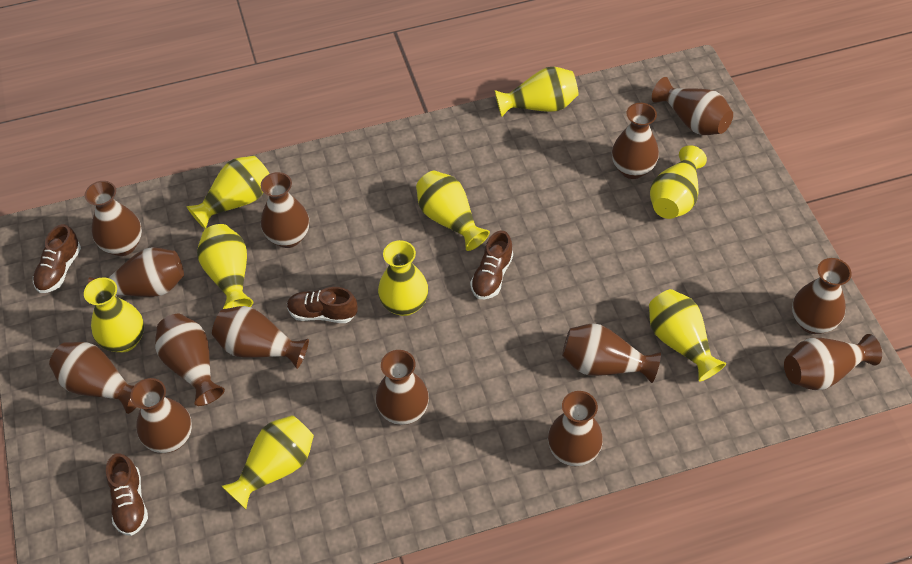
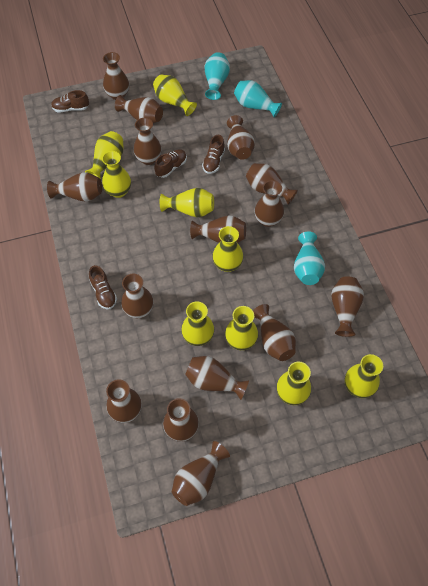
brown vase: 14 -> 15
turquoise vase: 0 -> 3

